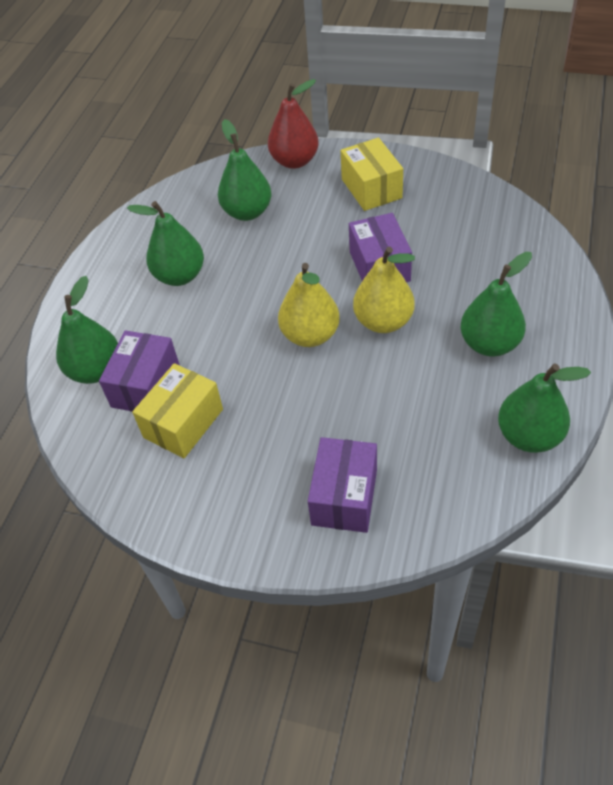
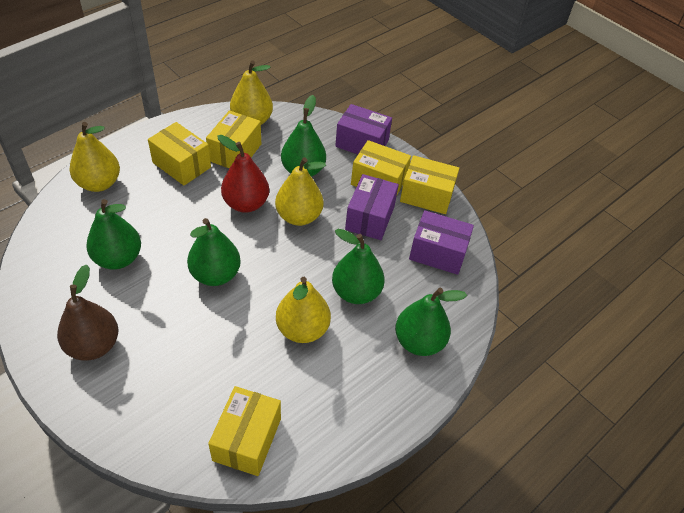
brown pear: 0 -> 1
yellow box: 2 -> 5
yellow pear: 2 -> 4

